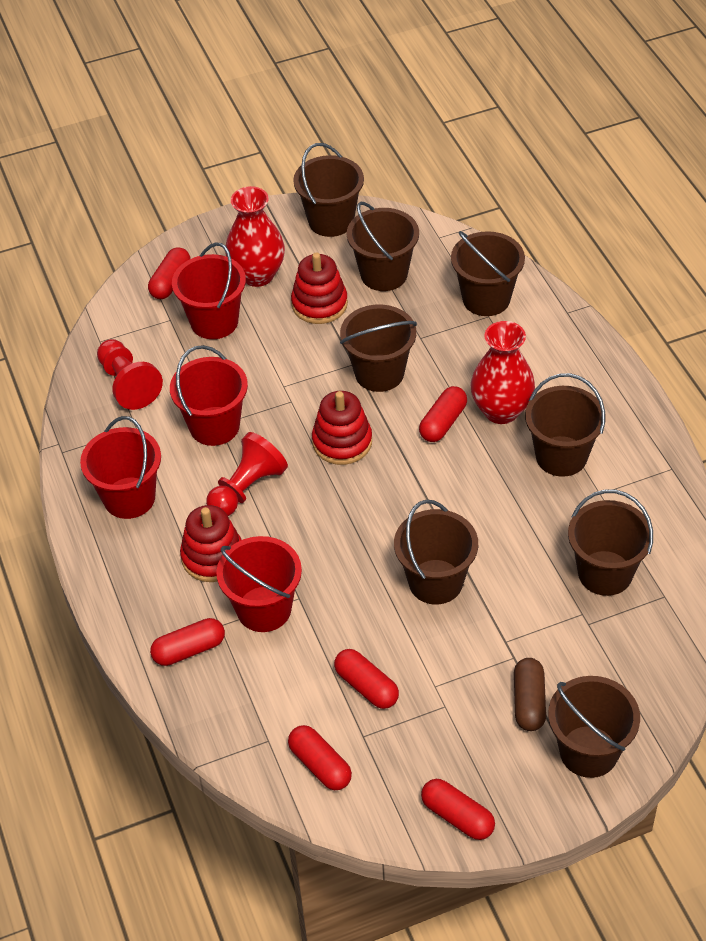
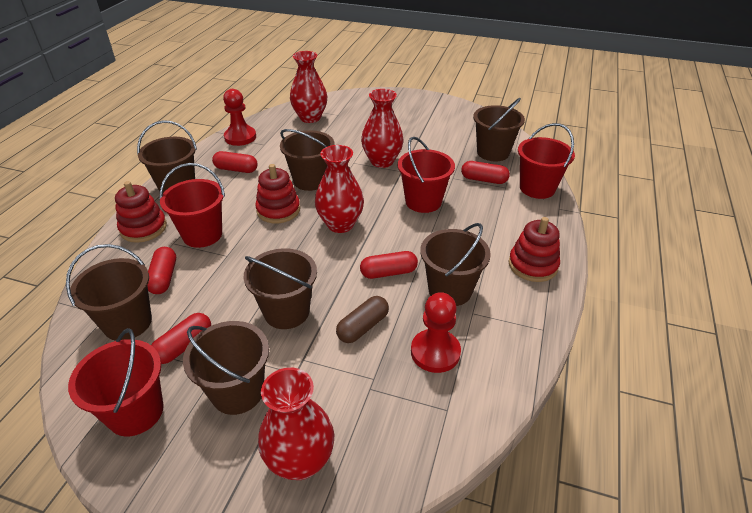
brown bucket: 8 -> 7
red capsule: 6 -> 5
red vase: 2 -> 4

